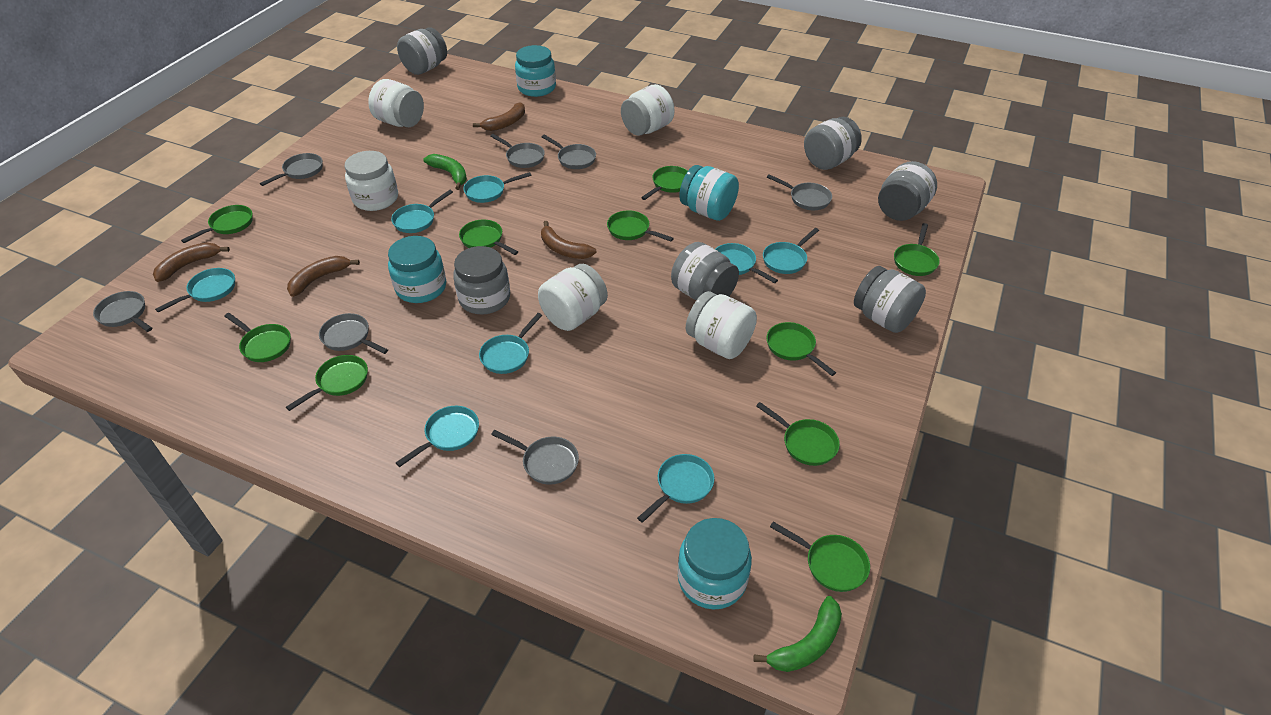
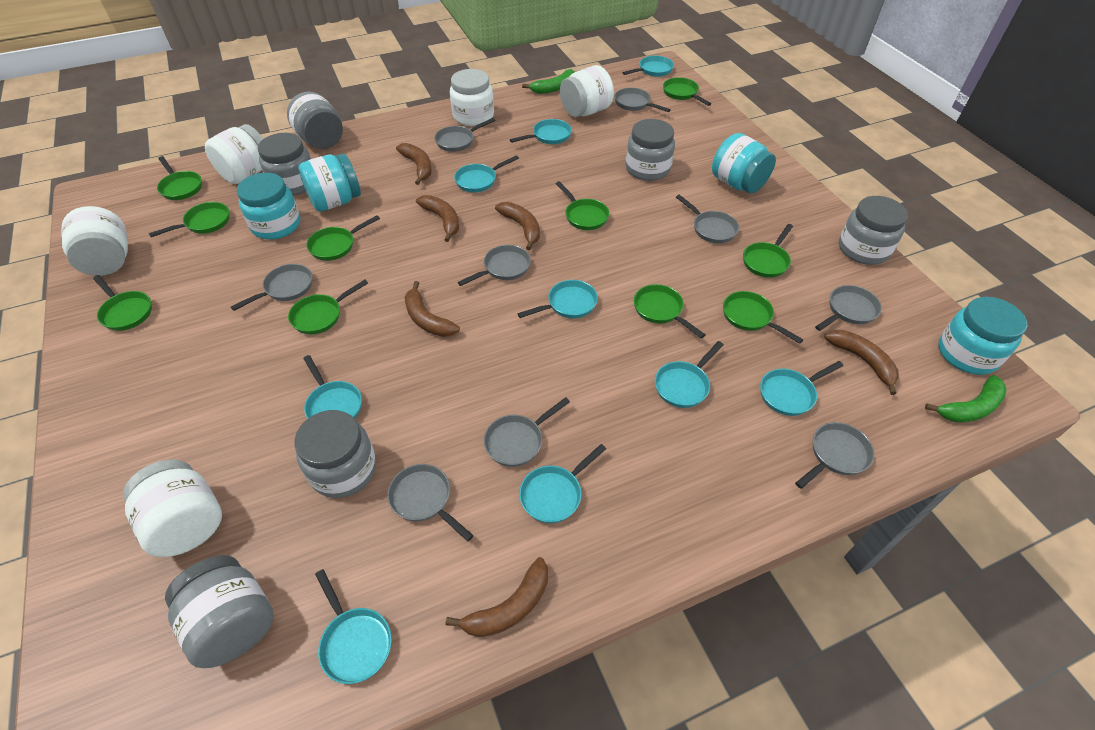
brown banana: 4 -> 6
grey pan: 7 -> 9
turquoise pan: 8 -> 9

